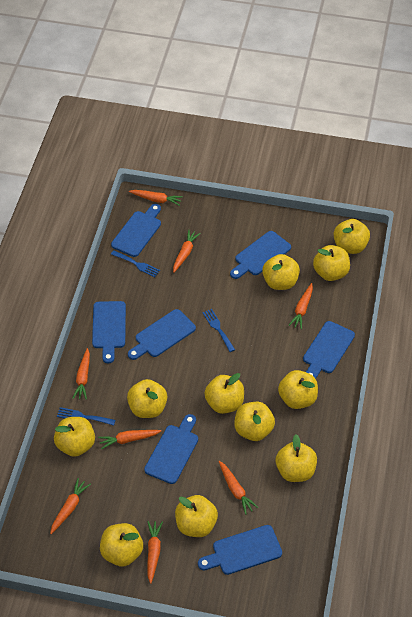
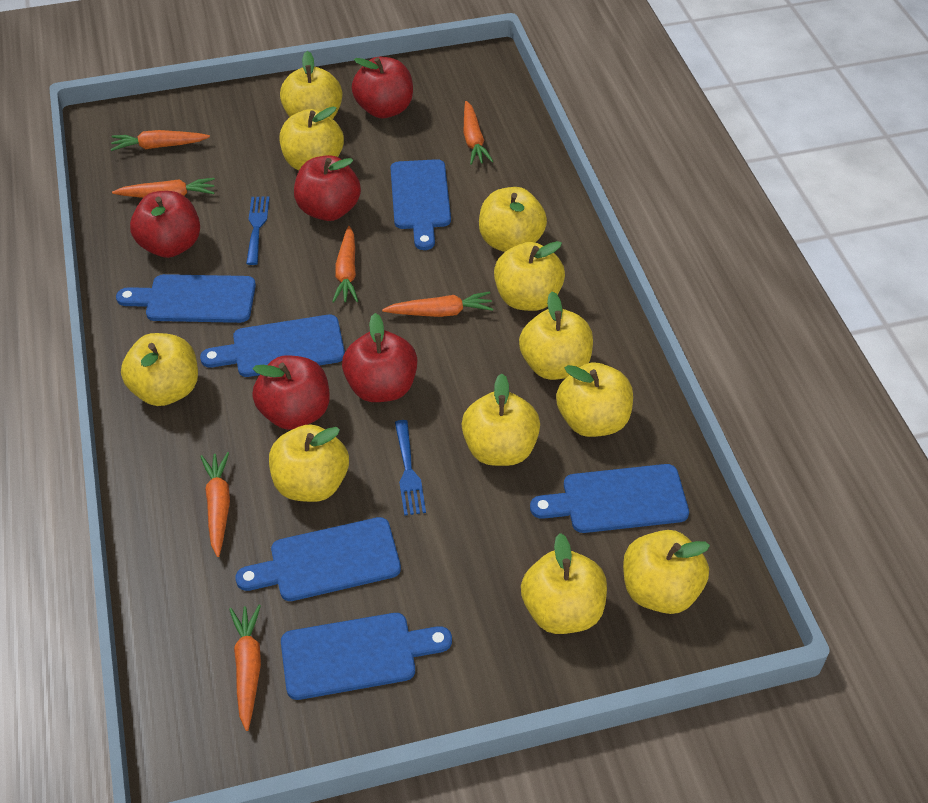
blue cutting board: 7 -> 6
blue fork: 3 -> 2
orange carrot: 8 -> 7
red apple: 0 -> 5

